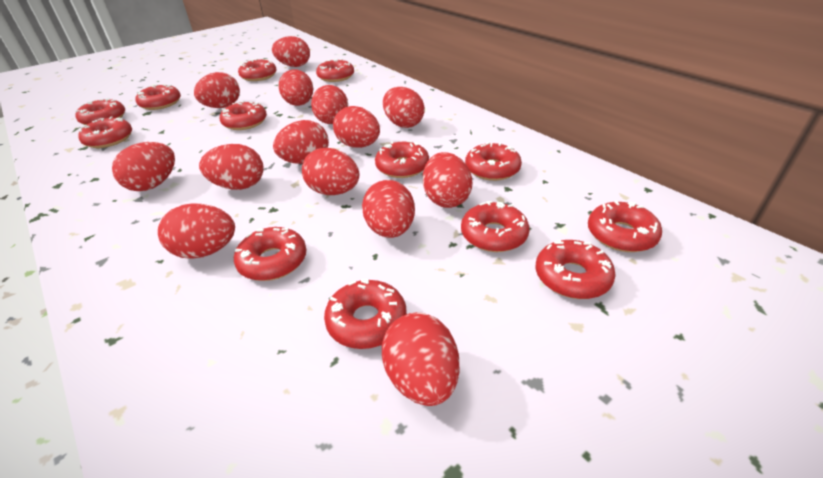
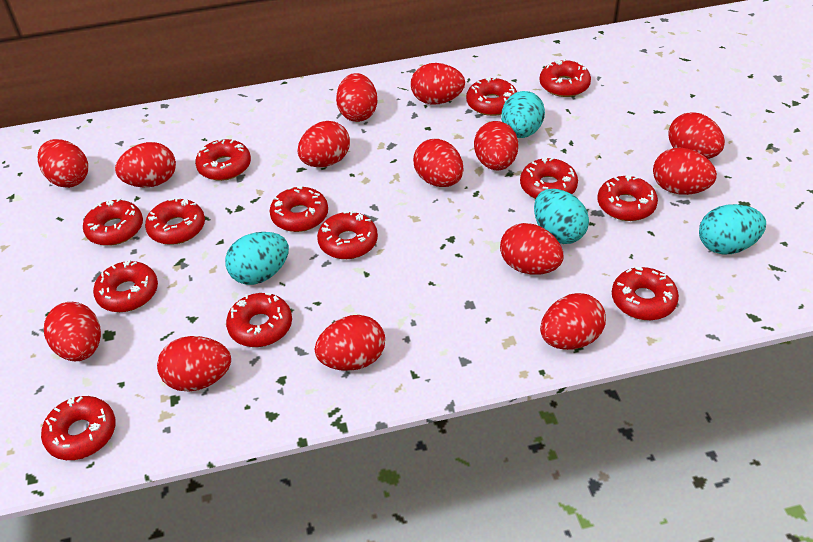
turquoise egg: 0 -> 4

